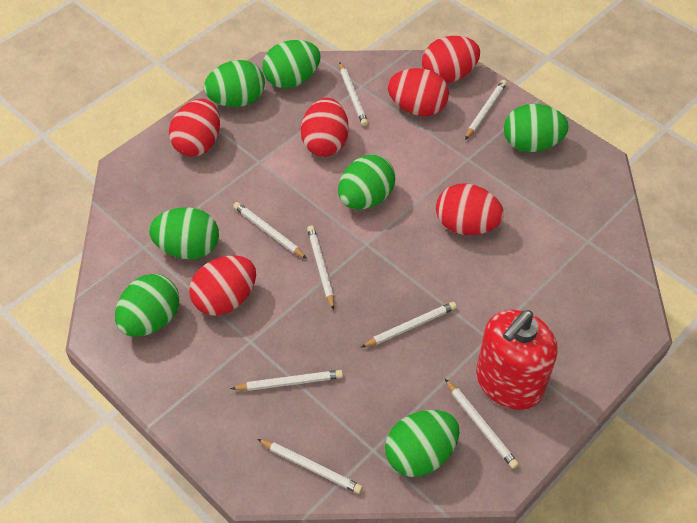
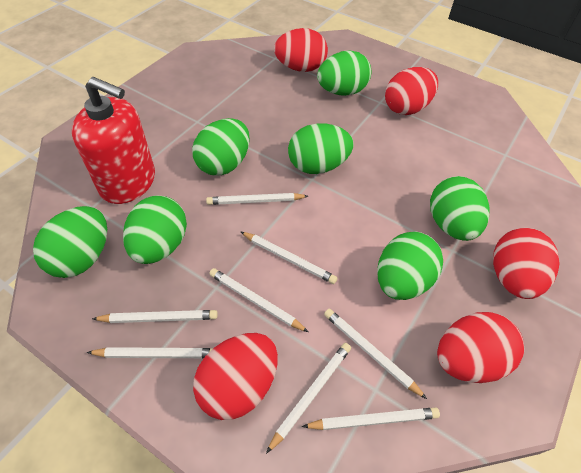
red egg: 6 -> 5

